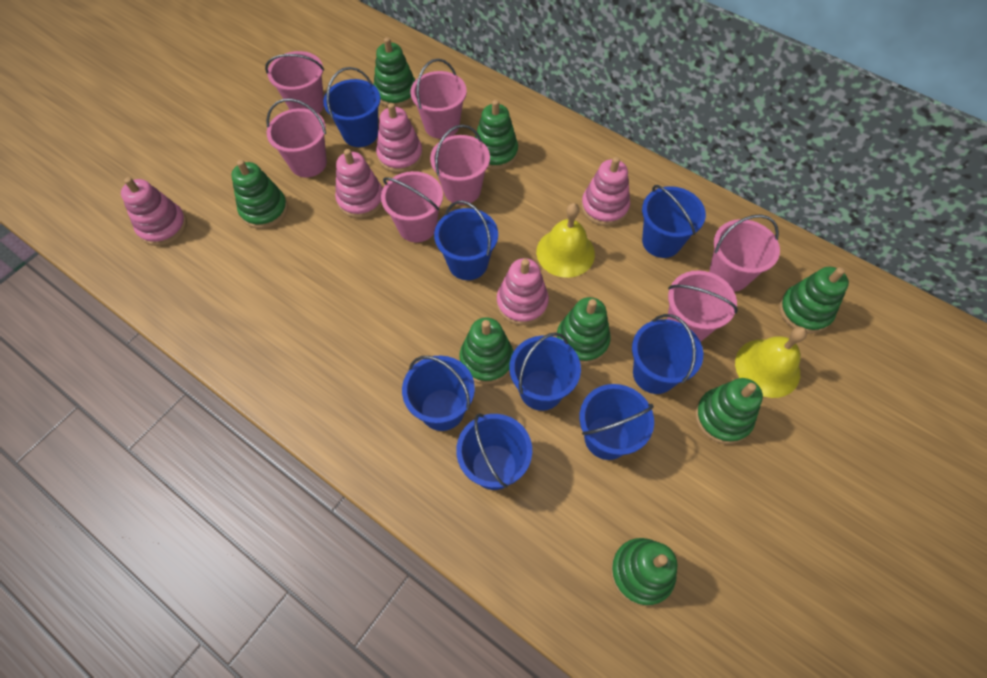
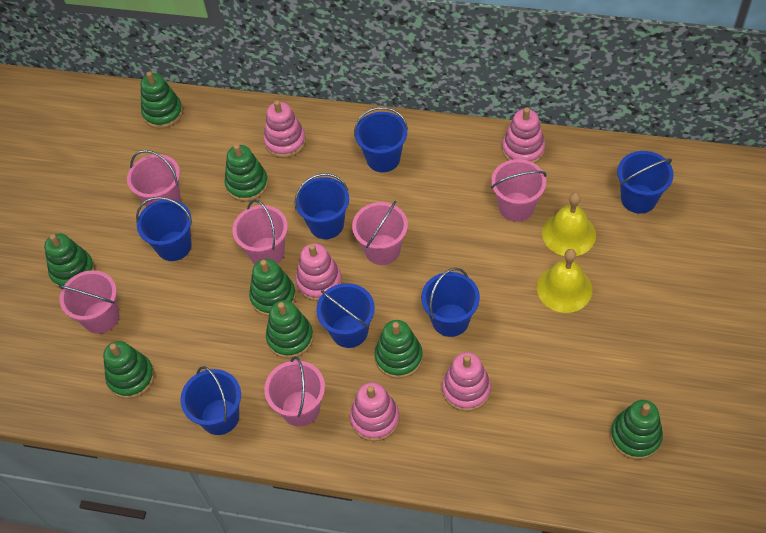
blue bucket: 8 -> 7
pink bucket: 7 -> 6

